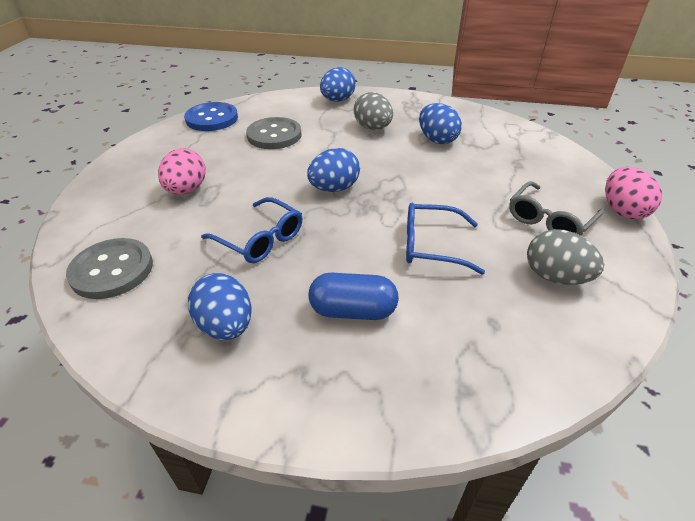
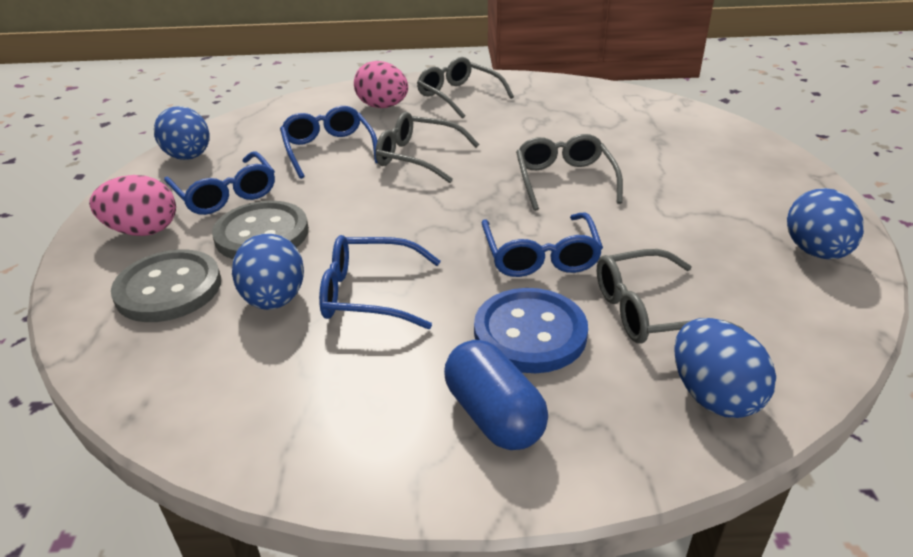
blue glasses: 2 -> 4
grey egg: 2 -> 0
grey glasses: 1 -> 4

